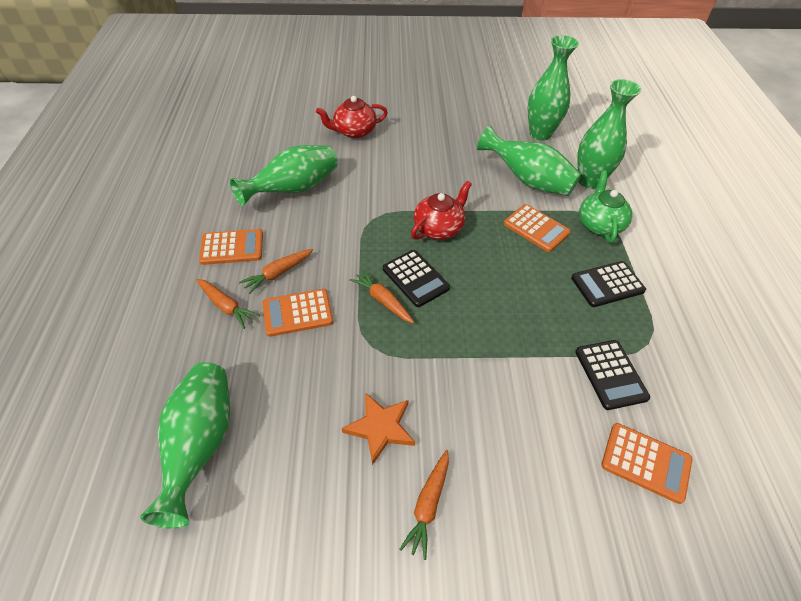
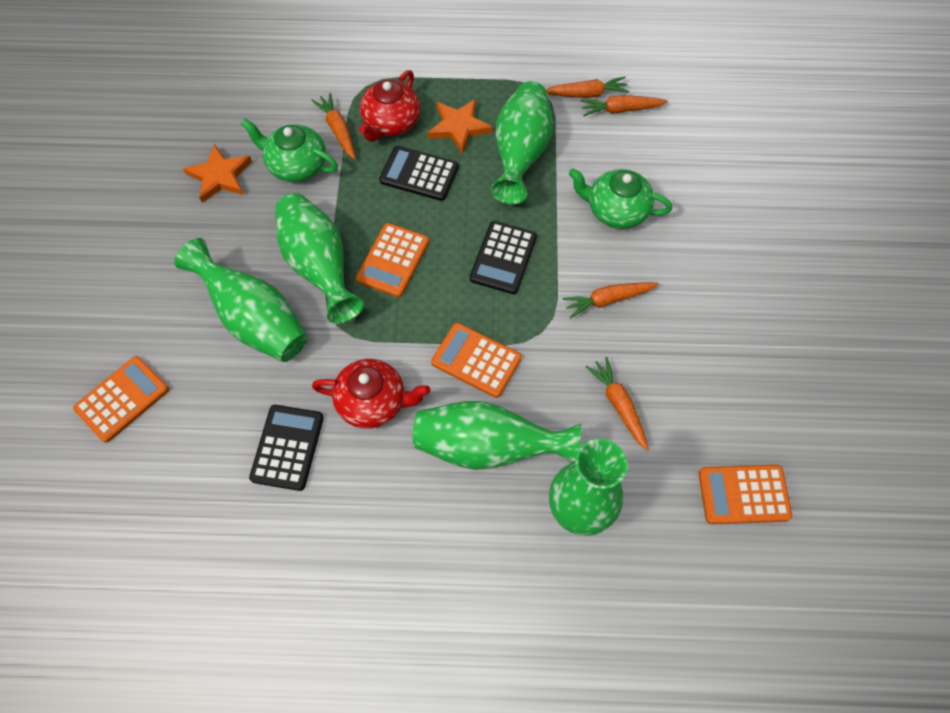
green teapot: 1 -> 2
orange carrot: 4 -> 5
orange star: 1 -> 2

